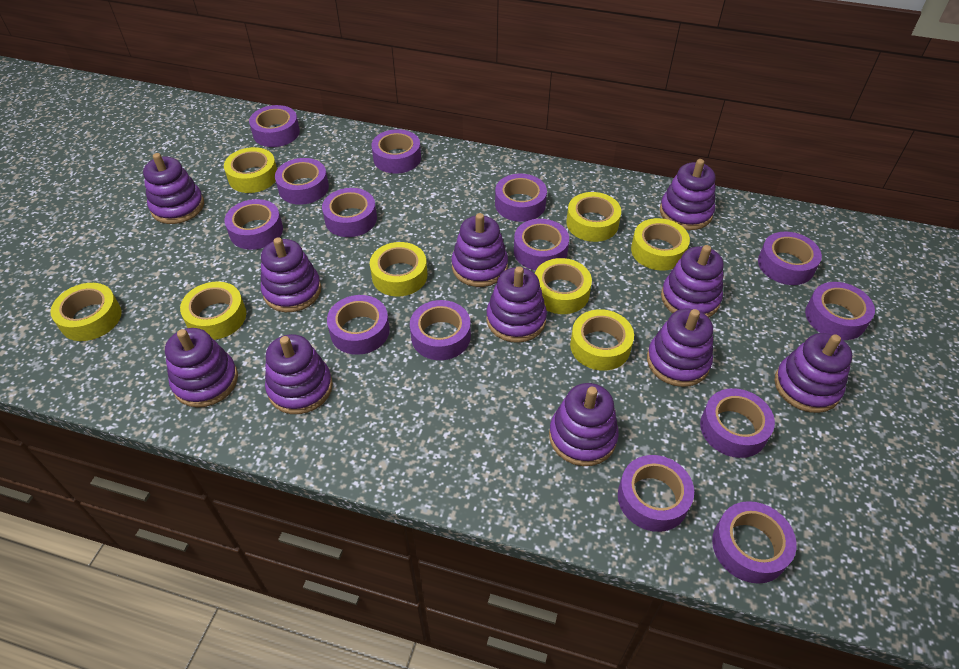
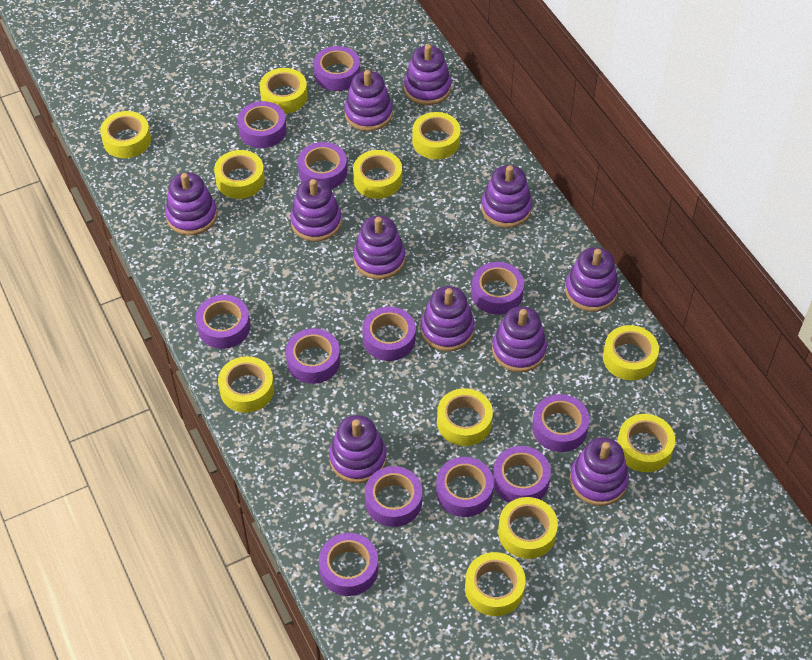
purple tape: 14 -> 12
yellow tape: 8 -> 11

